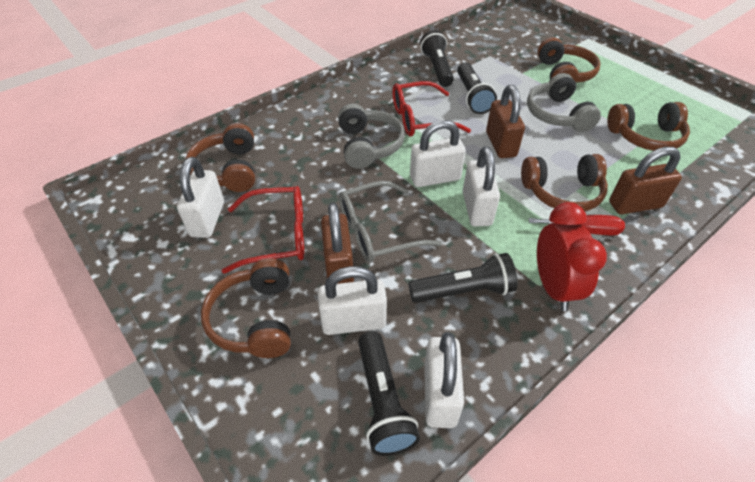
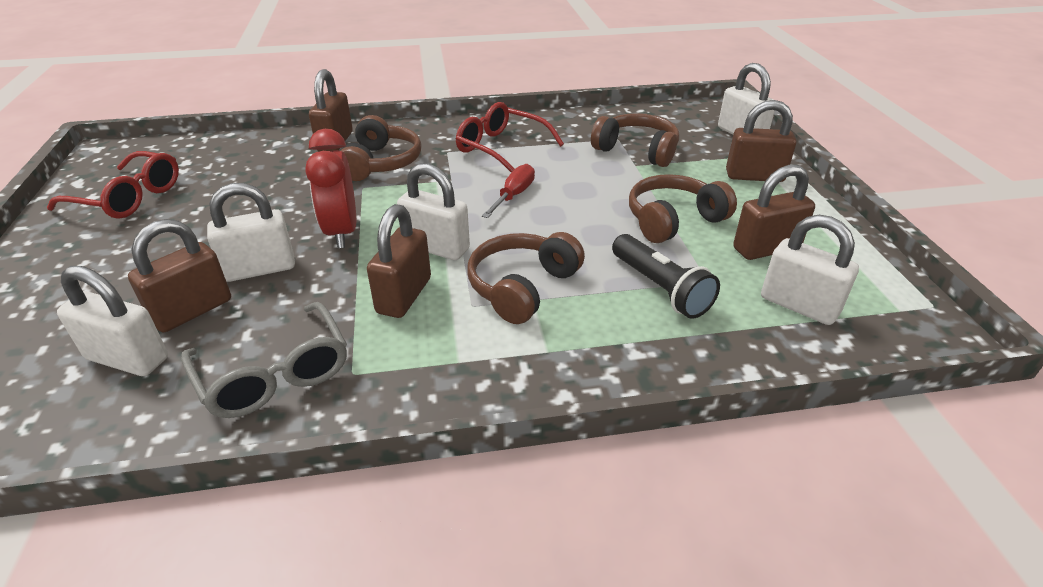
black flashlight: 4 -> 1
brown headphones: 5 -> 4
brown padlock: 3 -> 5
grey headphones: 2 -> 0

